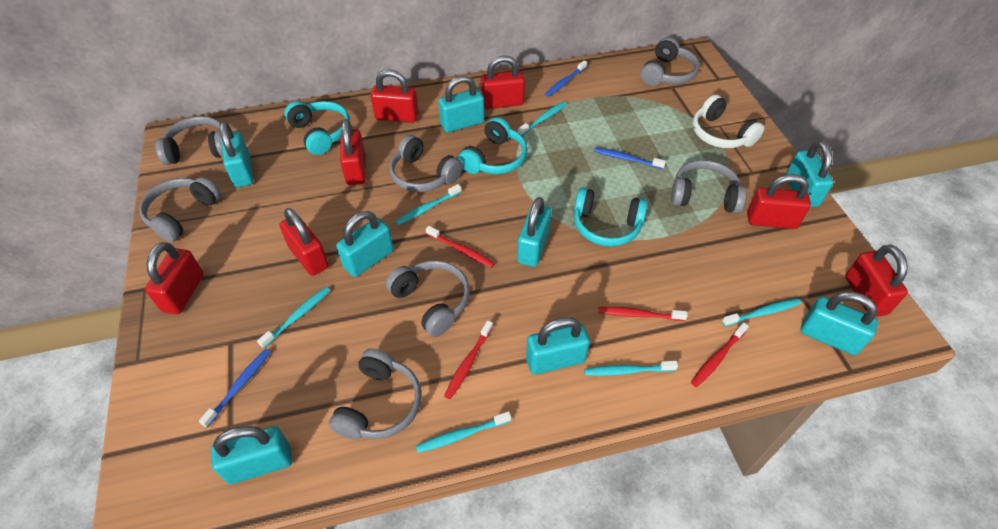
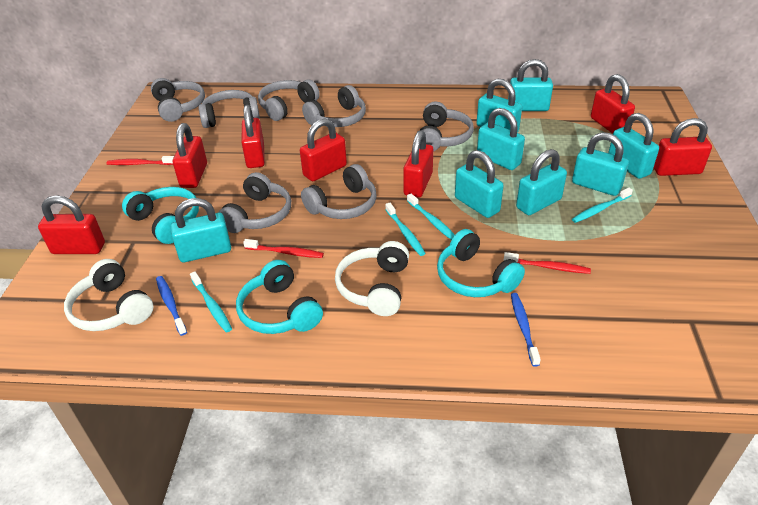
blue toothbrush: 3 -> 2
red toothbrush: 4 -> 3
turquoise toothbrush: 6 -> 4
white headphones: 1 -> 2

